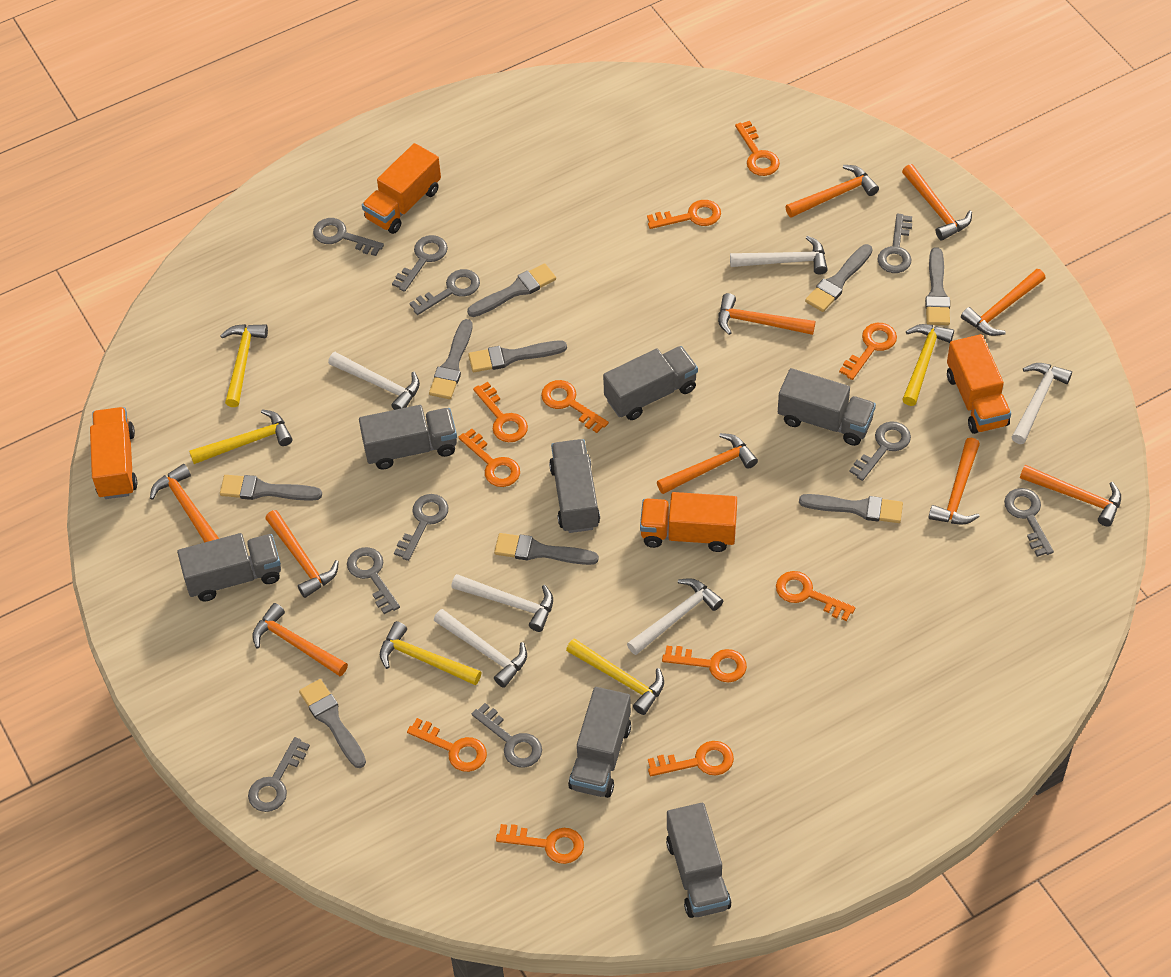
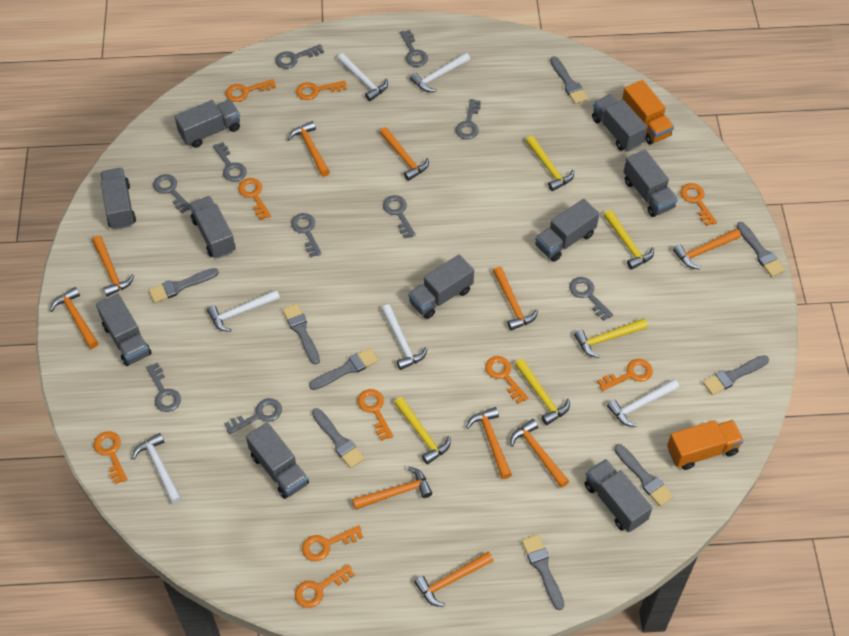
grey truck: 7 -> 10
orange key: 11 -> 10
orange truck: 4 -> 2

